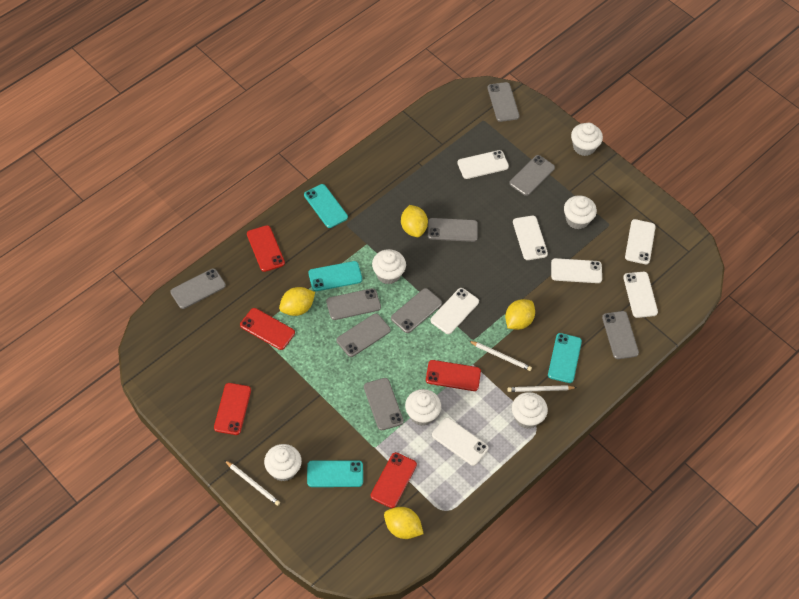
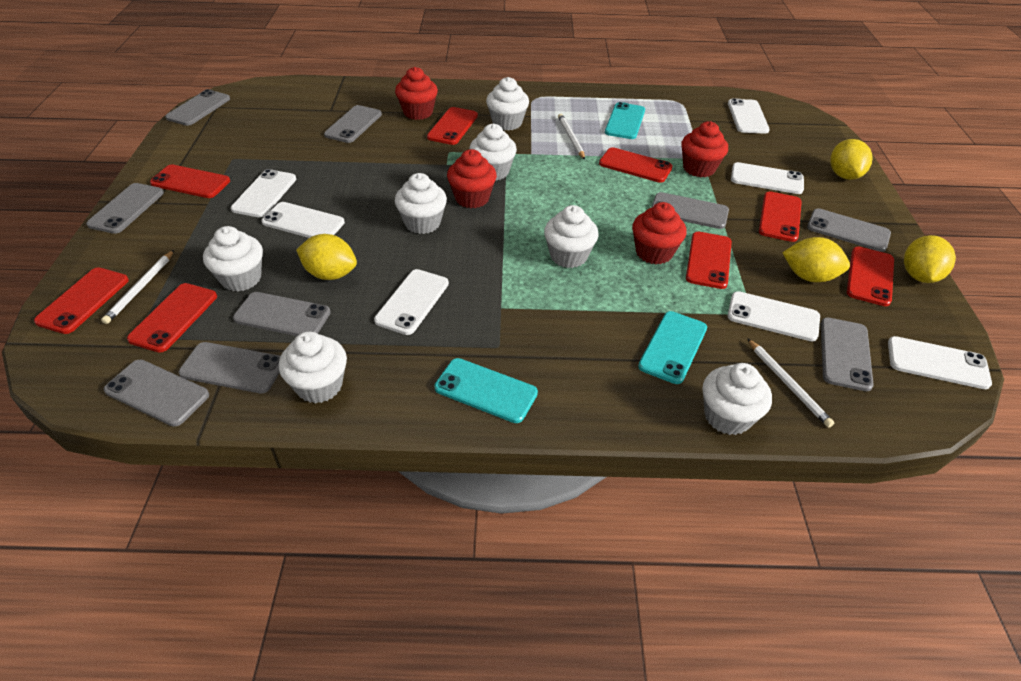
red cupcake: 0 -> 4
red phone: 5 -> 8
turquoise phone: 4 -> 3
white cupcake: 6 -> 7

